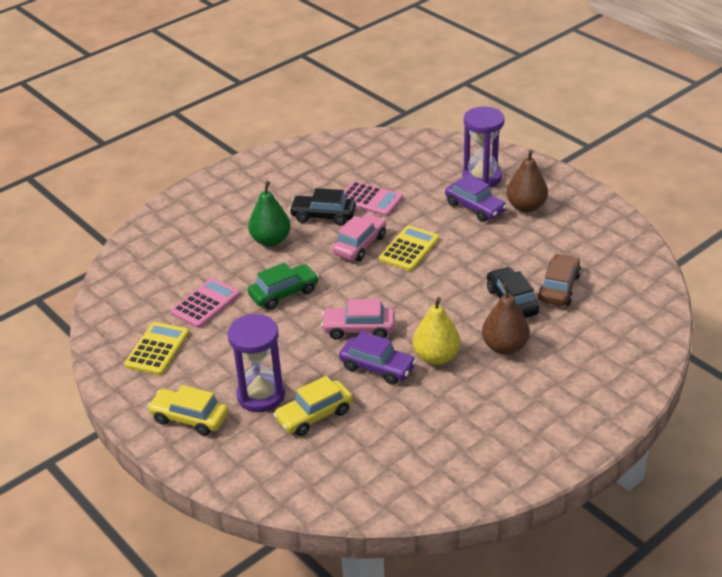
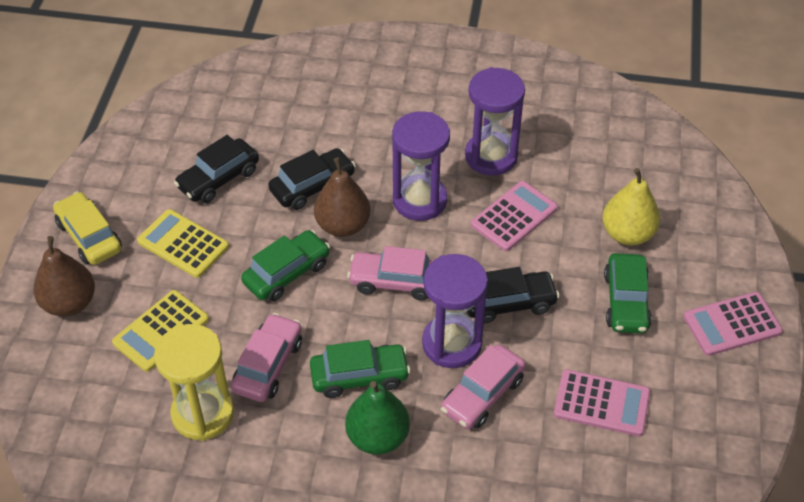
black car: 2 -> 3
brown car: 1 -> 0
green car: 1 -> 3
pink calculator: 2 -> 3
pink car: 2 -> 3
purple car: 2 -> 0
purple hourglass: 2 -> 3
yellow car: 2 -> 1
yellow hourglass: 0 -> 1

